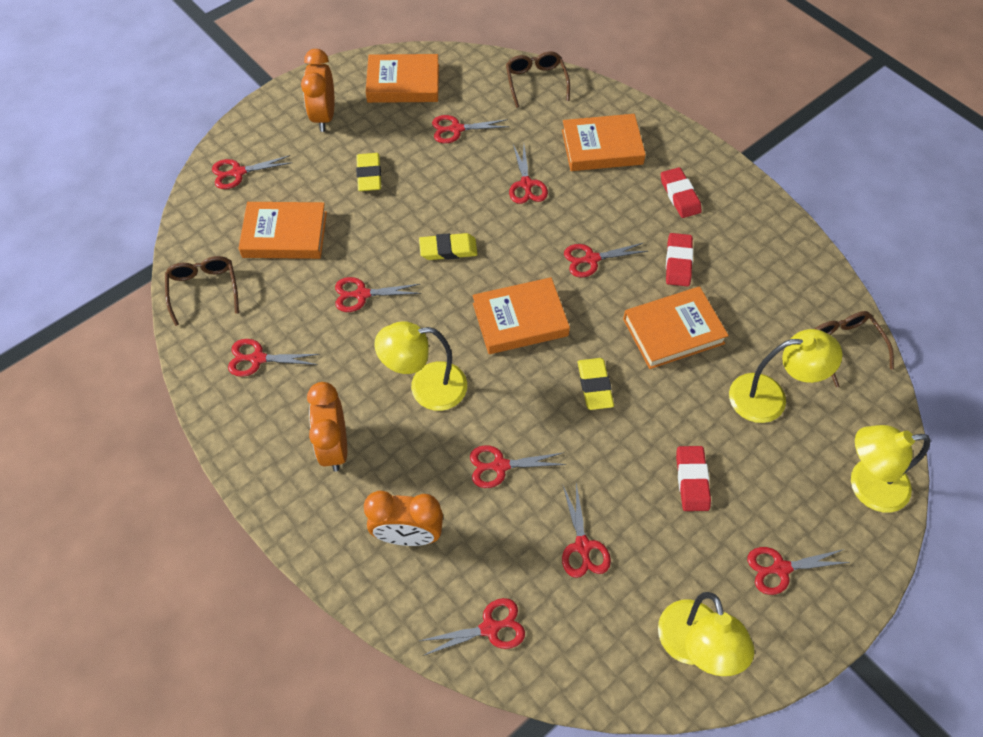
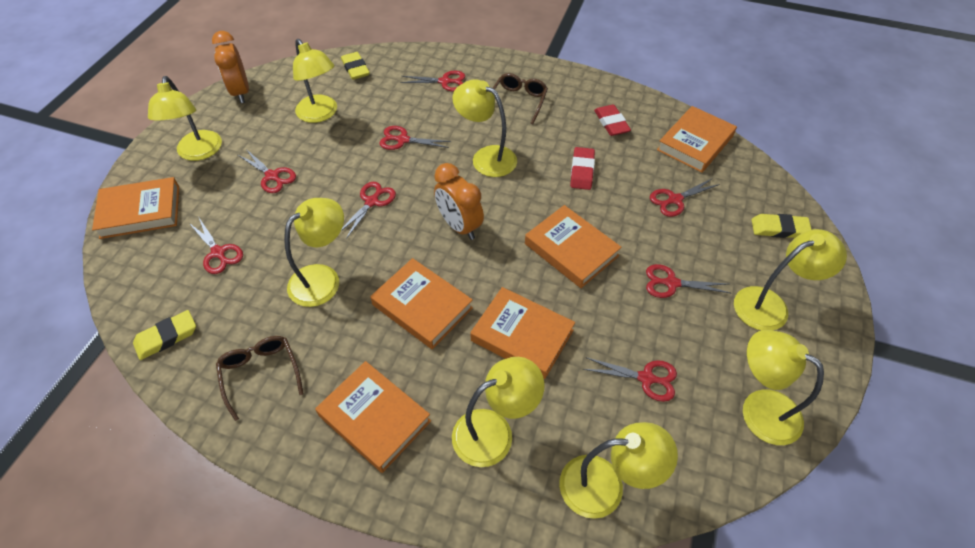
brown glasses: 3 -> 2
orange book: 5 -> 6
orange clock: 3 -> 2
red eraser: 3 -> 2
red scissors: 10 -> 8
yellow lamp: 4 -> 8

